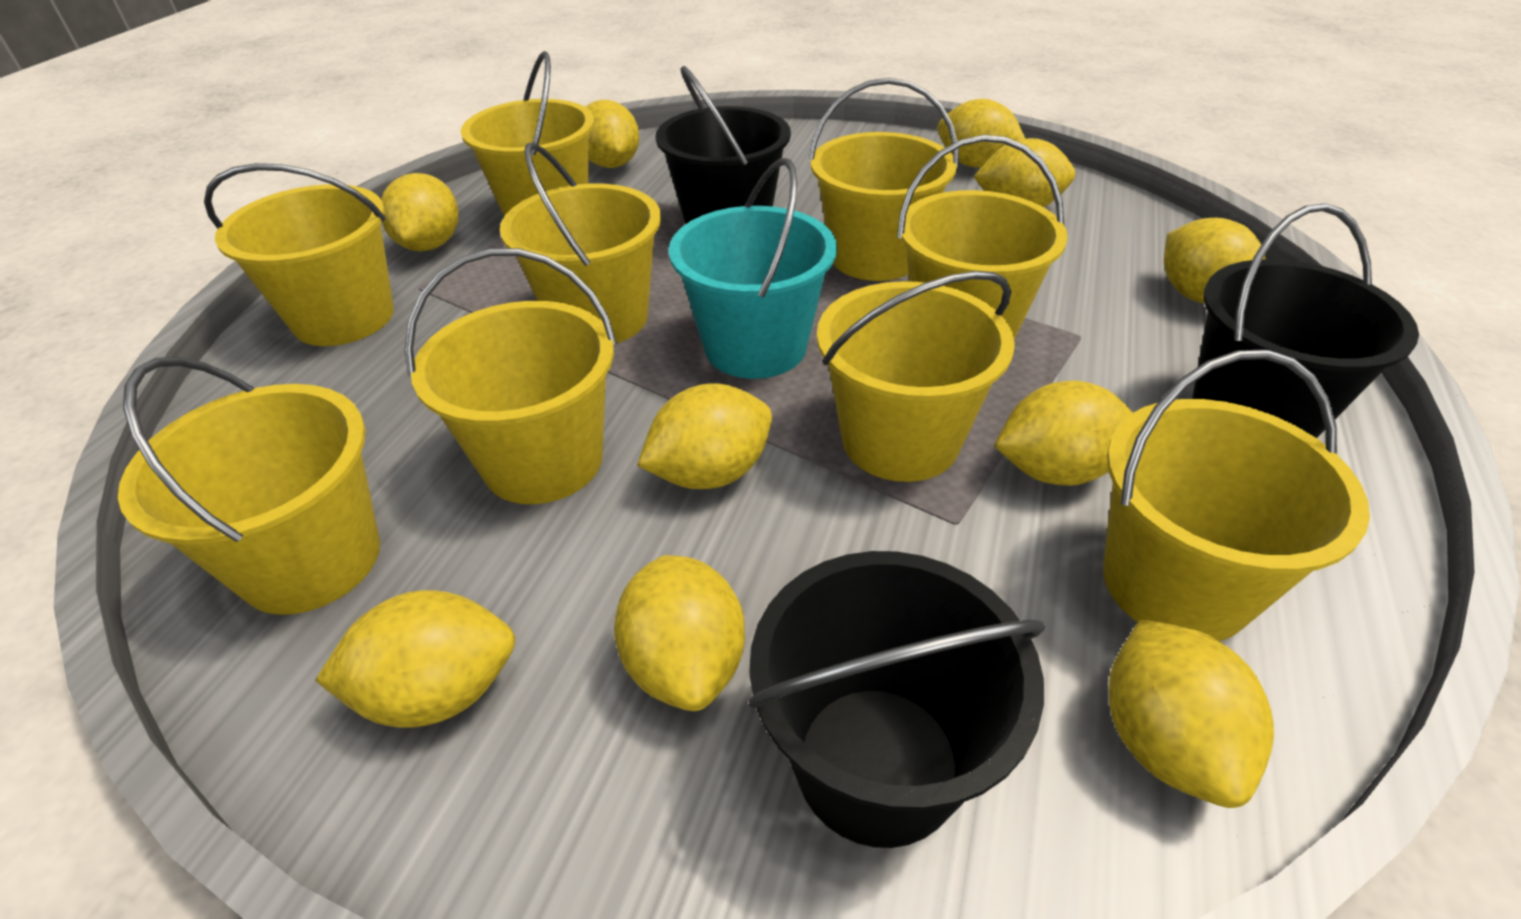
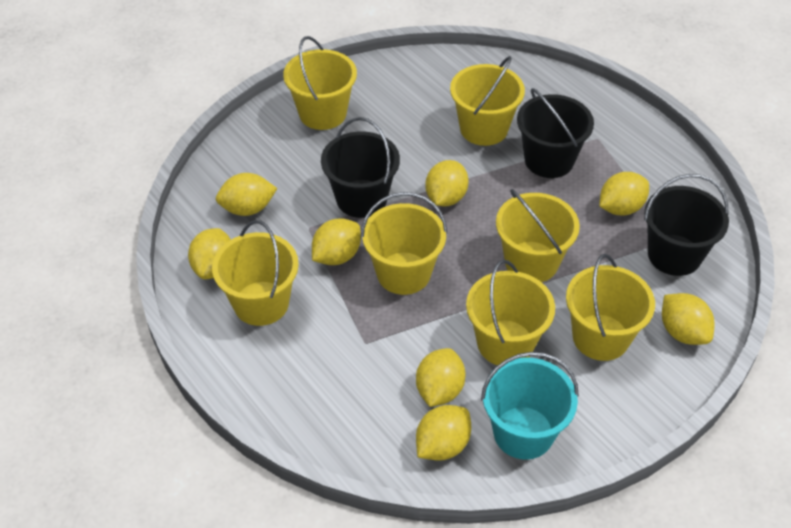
yellow bucket: 9 -> 7
yellow lemon: 10 -> 8

